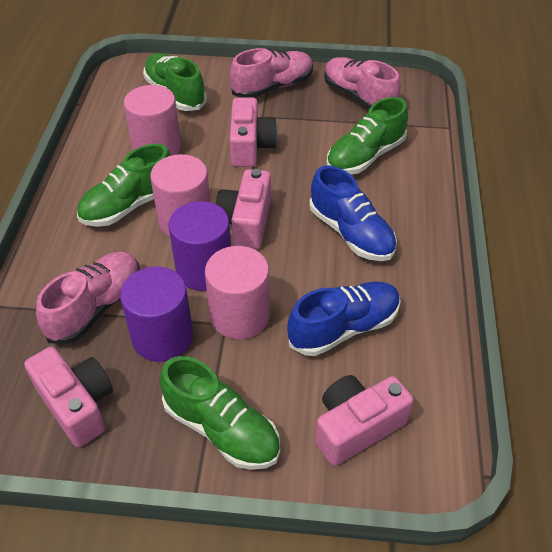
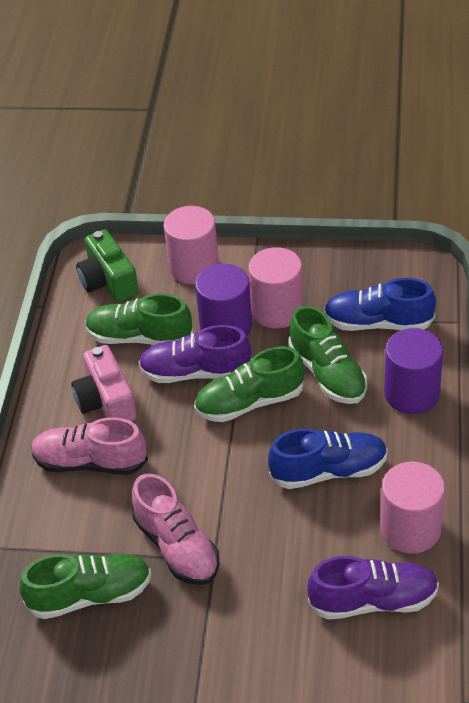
green camera: 0 -> 1
pink camera: 4 -> 1
pink shoe: 3 -> 2
purple shoe: 0 -> 2

